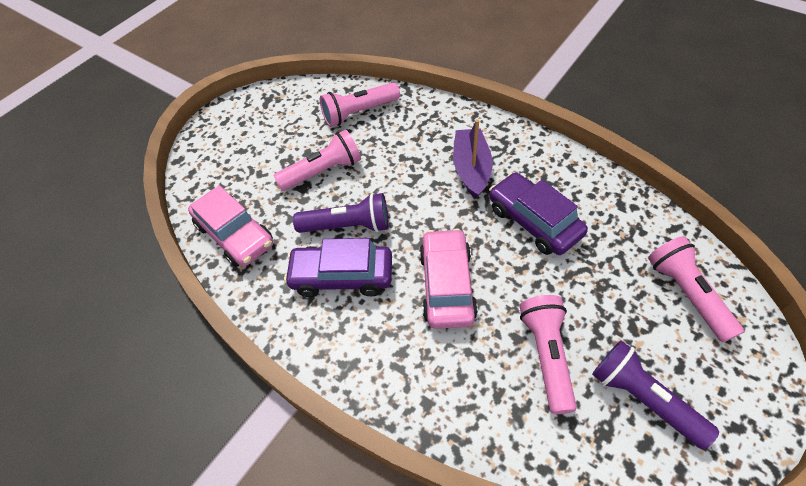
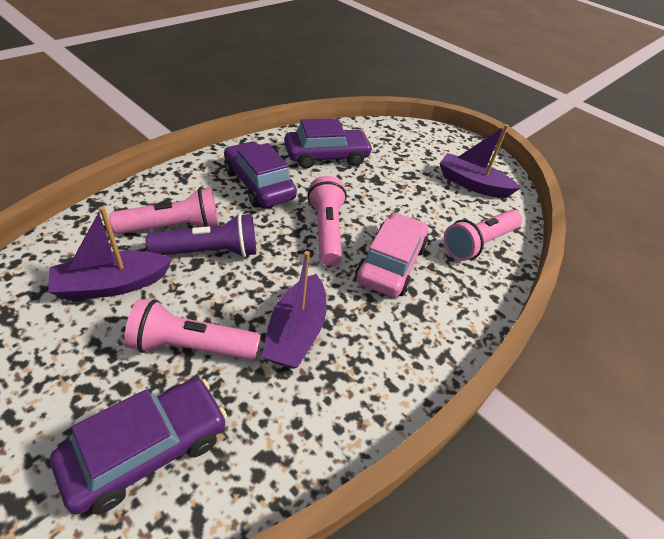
pink car: 2 -> 1
purple boat: 1 -> 3
purple car: 2 -> 3
purple flashlight: 2 -> 1

